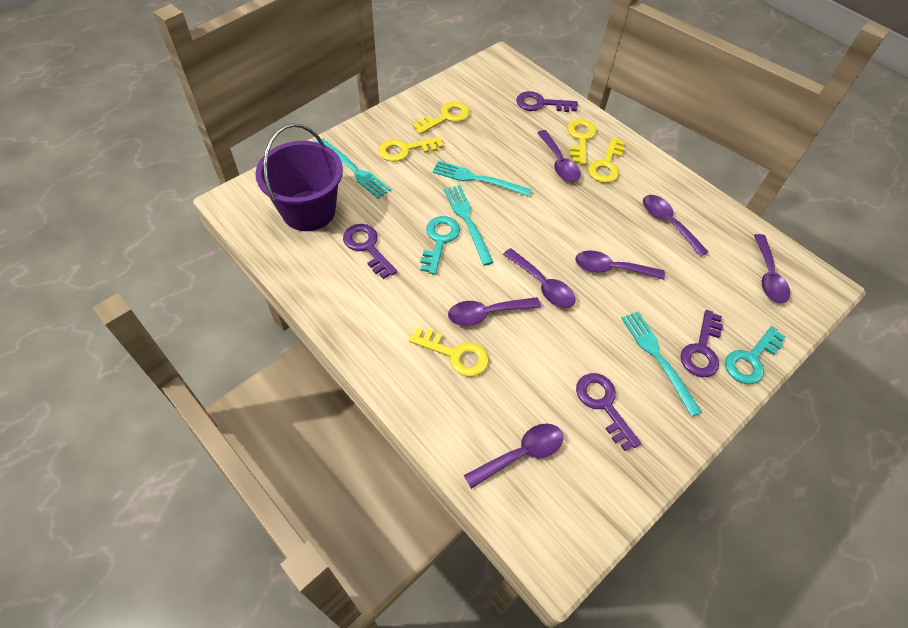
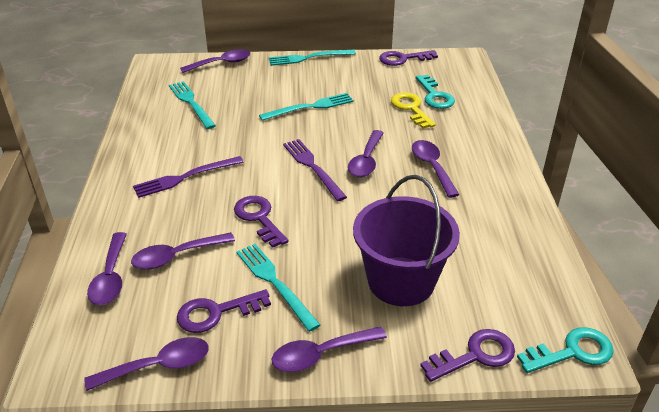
purple fork: 0 -> 2
yellow key: 5 -> 1

